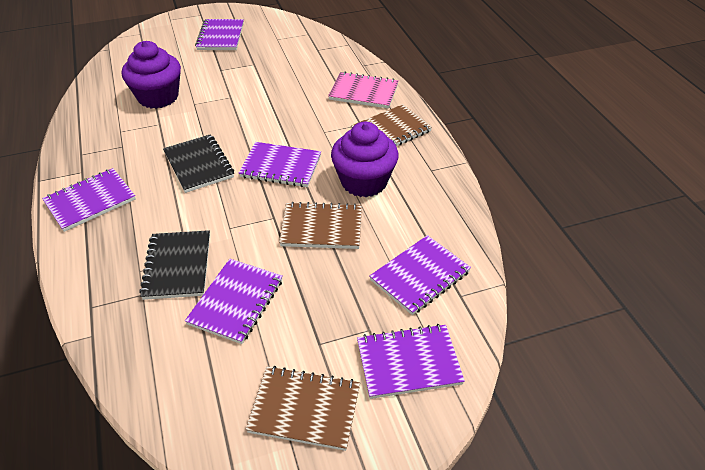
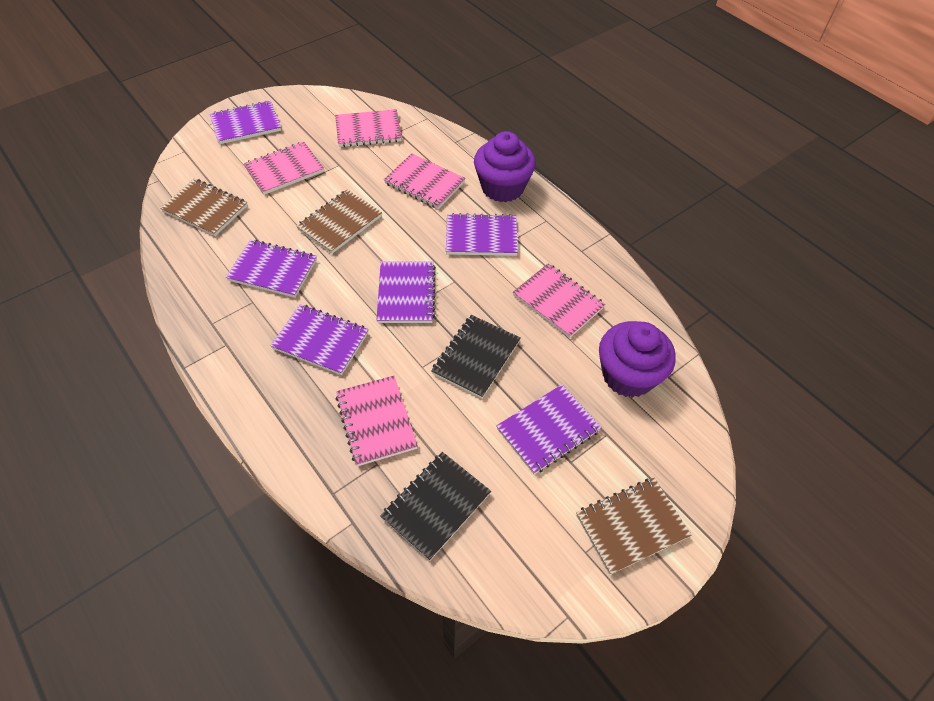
pink notebook: 1 -> 5

